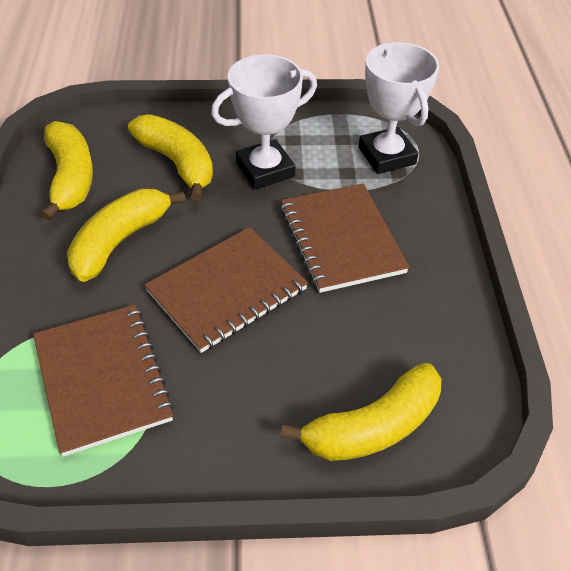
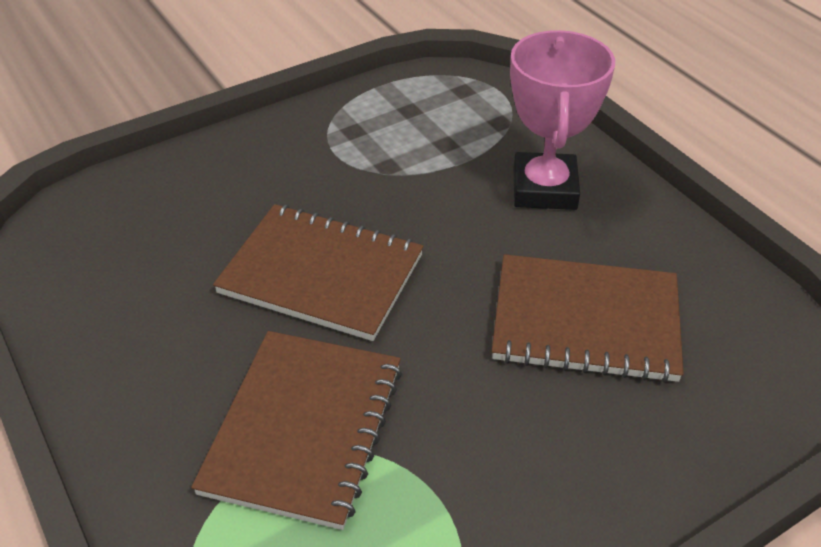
pink trophy: 0 -> 1
white trophy: 2 -> 0
yellow banana: 4 -> 0

